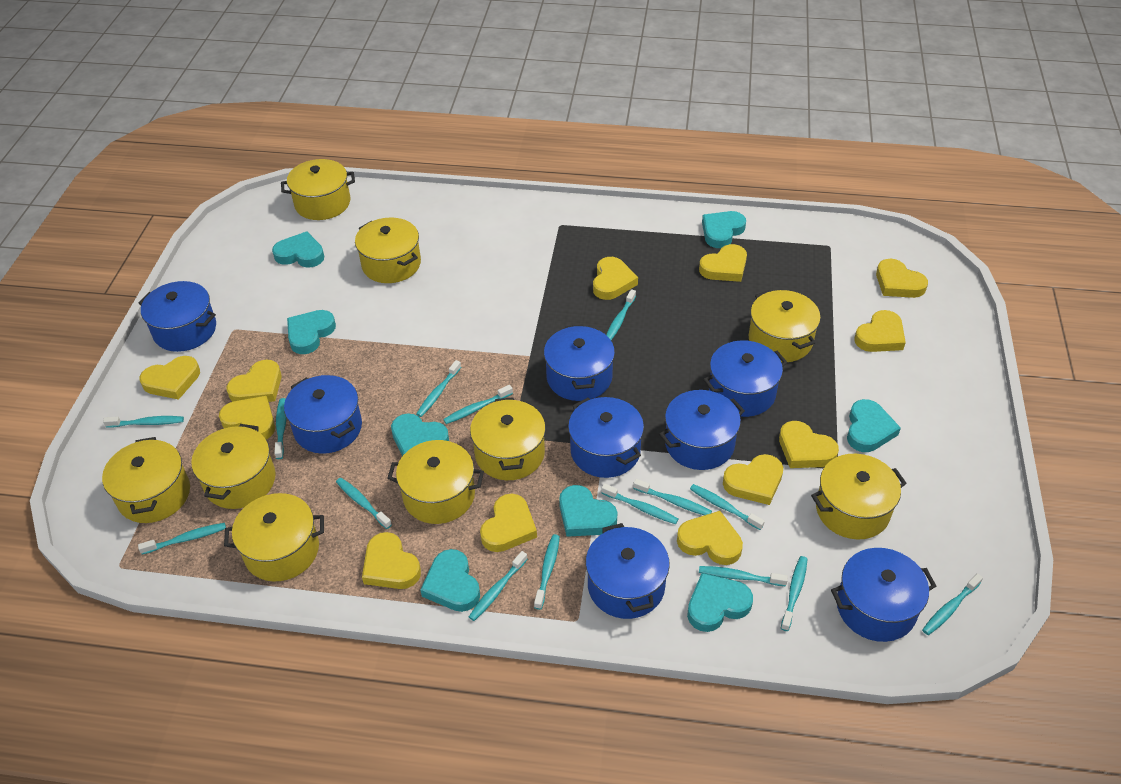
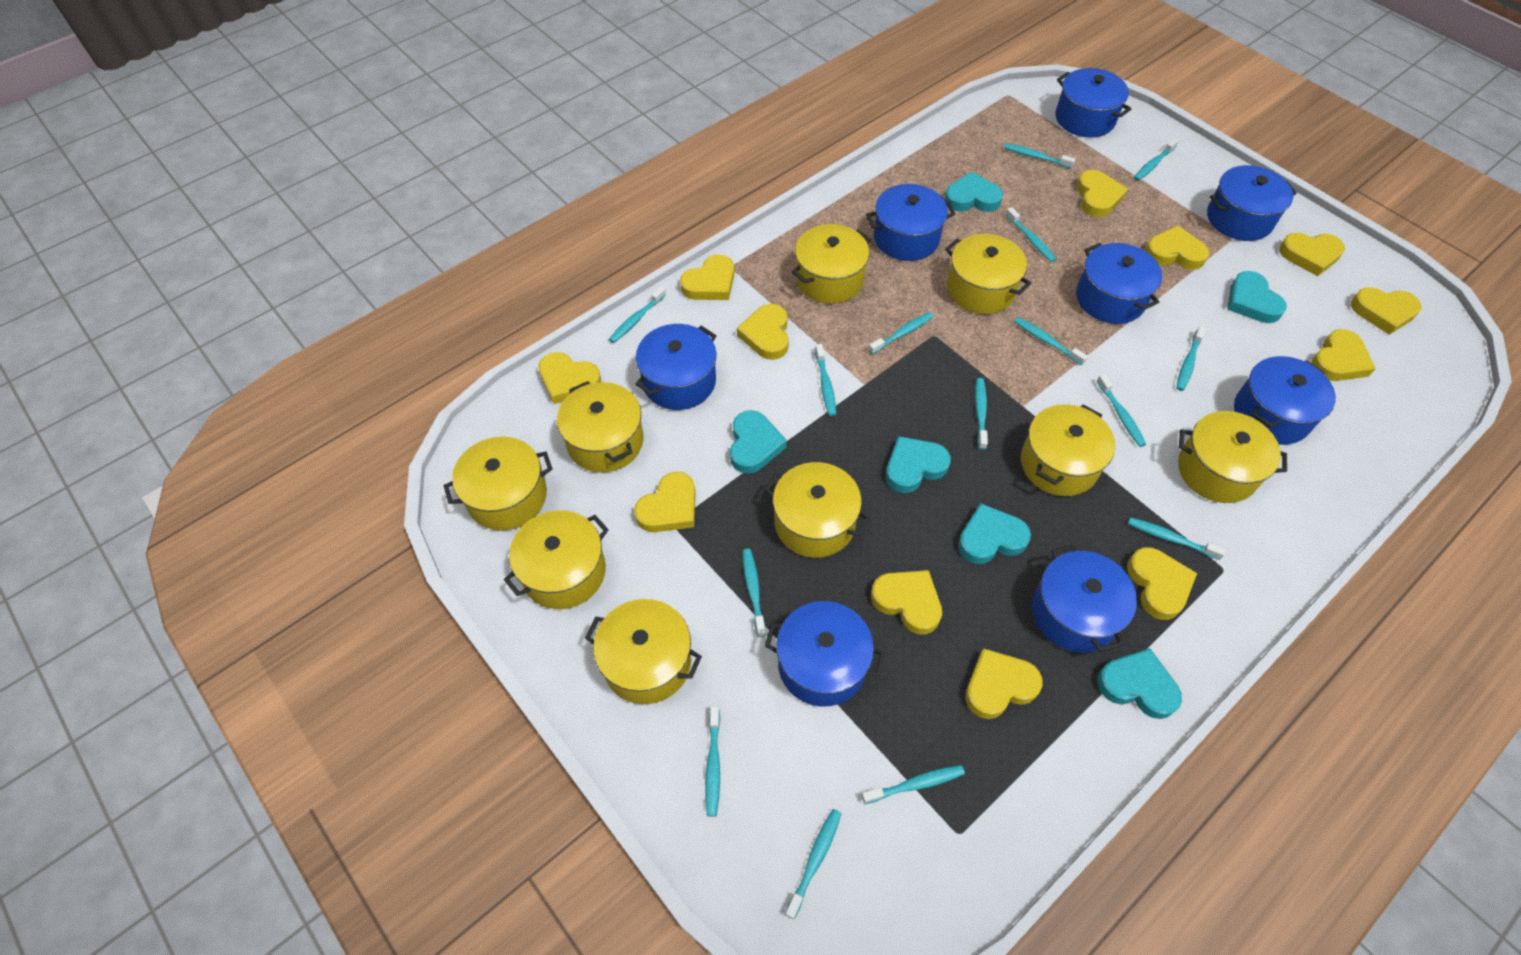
turquoise heart: 8 -> 6

